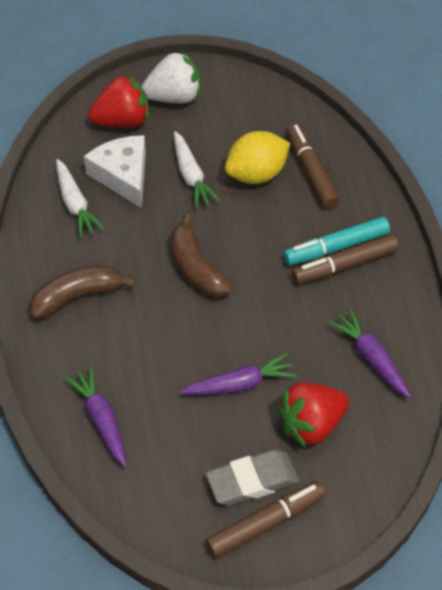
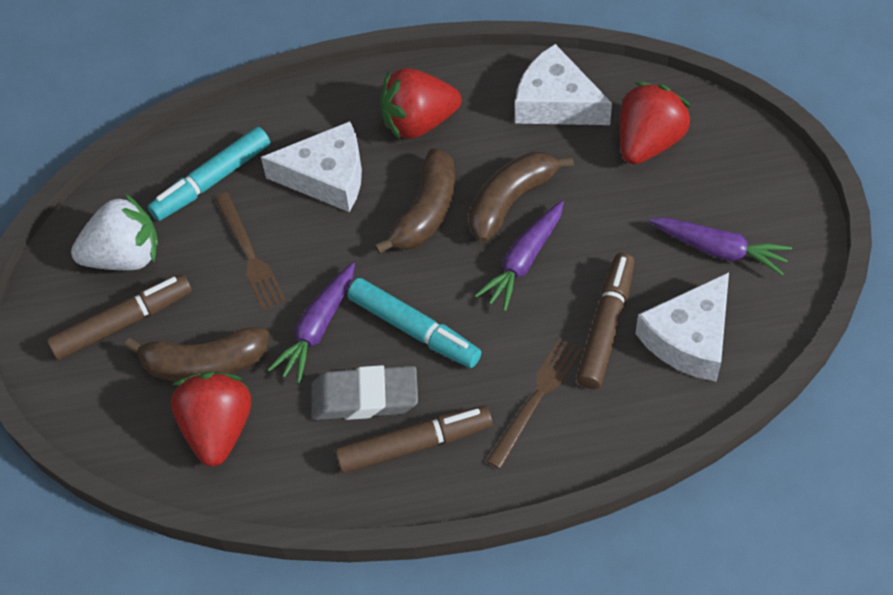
brown banana: 2 -> 3
brown fork: 0 -> 2
red strawberry: 2 -> 3
turquoise marker: 1 -> 2
white carrot: 2 -> 0
white cheese: 1 -> 3
yellow lemon: 1 -> 0

